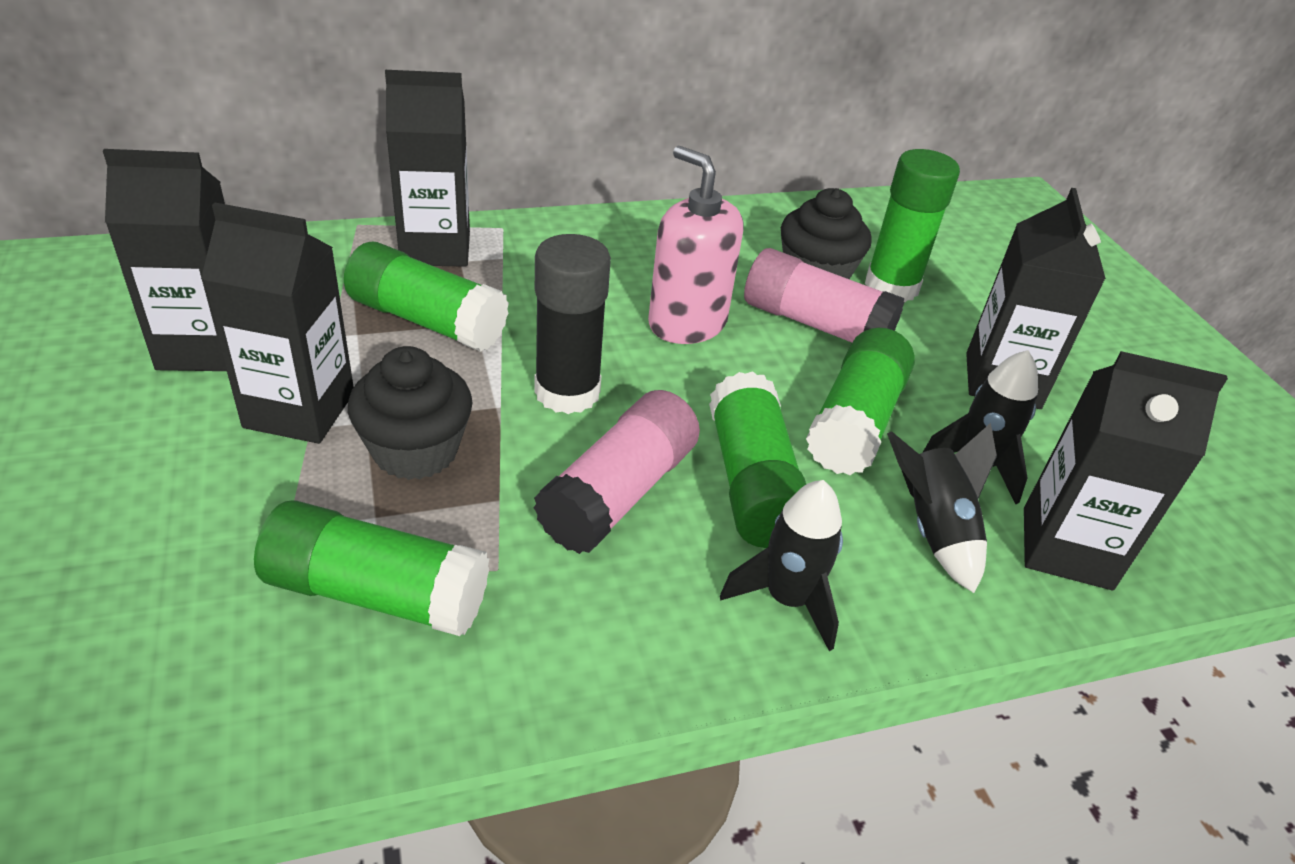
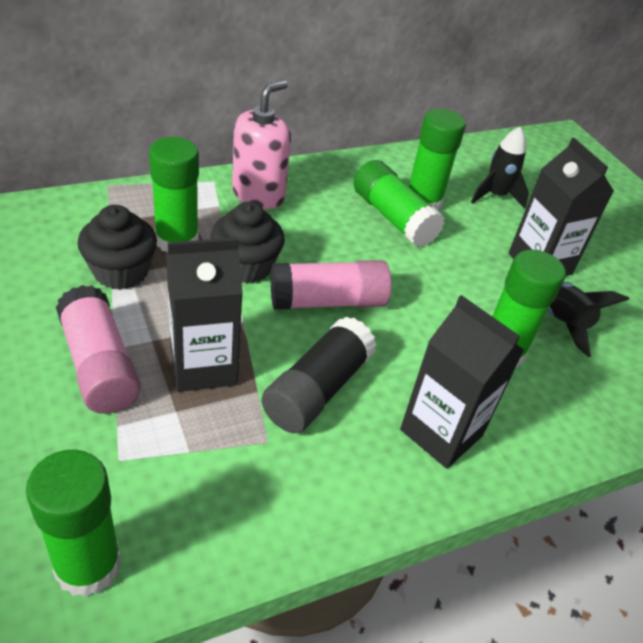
black carton: 5 -> 3
black rocket: 3 -> 2

